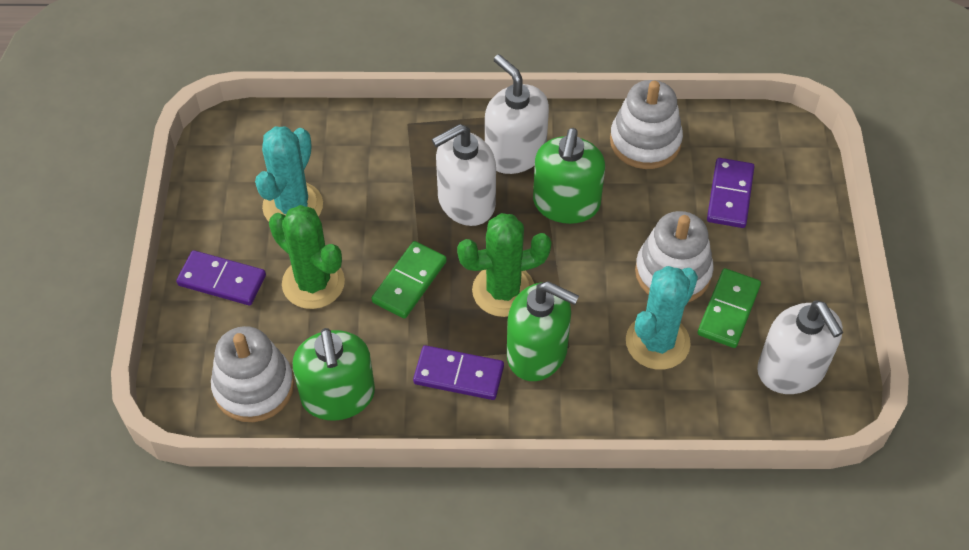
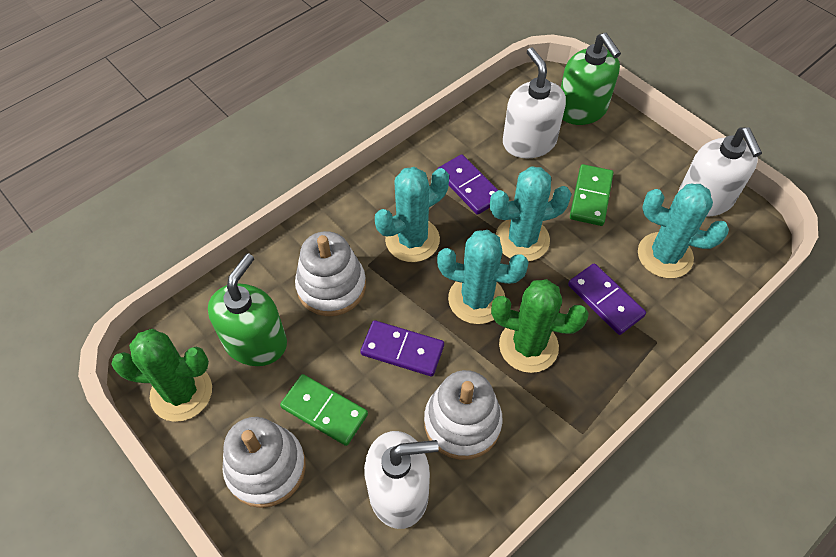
green soap dispenser: 3 -> 2
turquoise cactus: 2 -> 4

